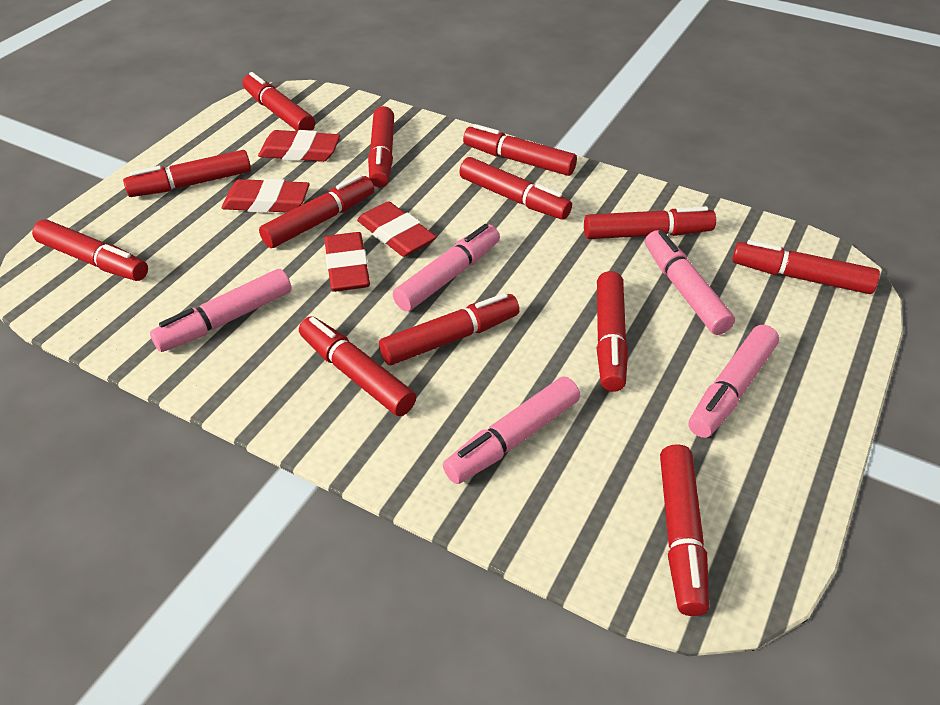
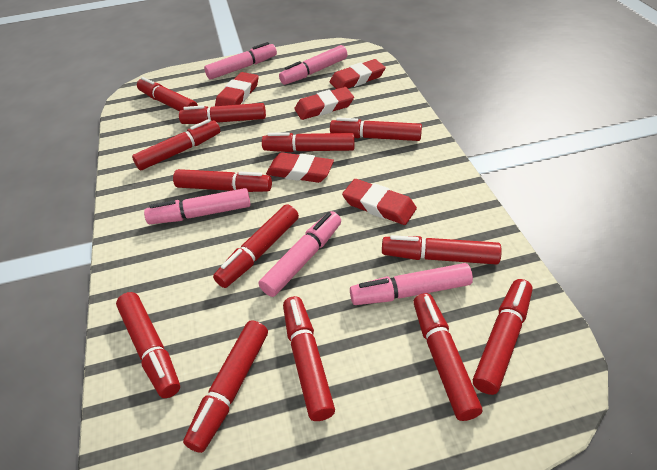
red eraser: 4 -> 5

